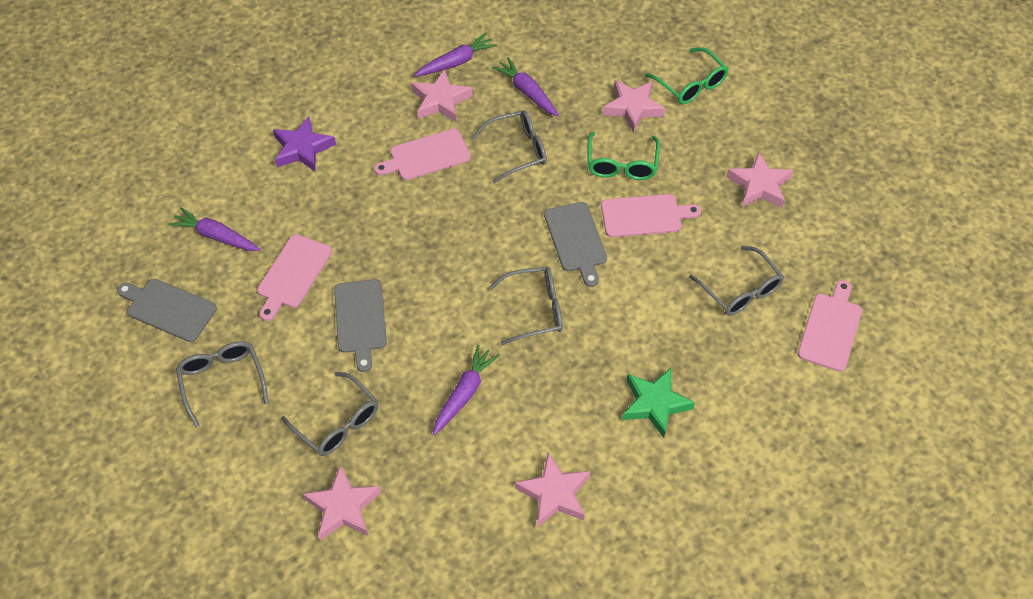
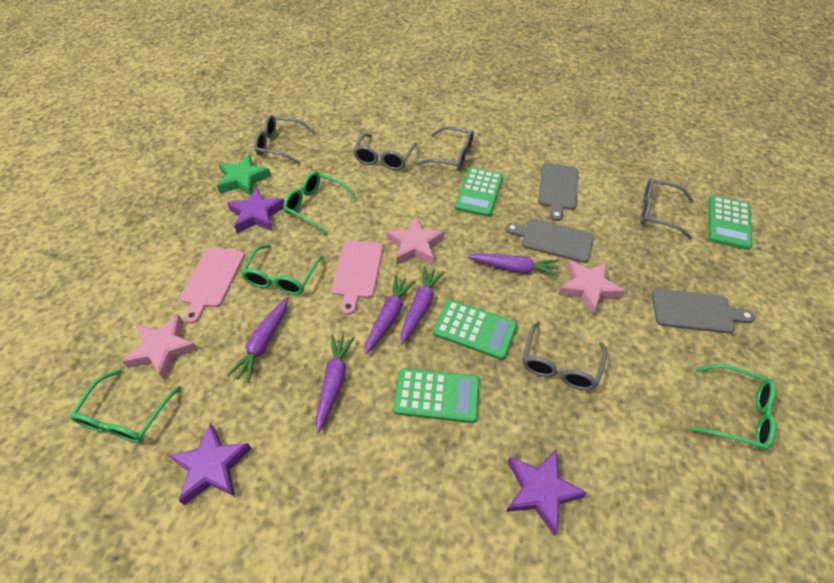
green calculator: 0 -> 4
green glasses: 2 -> 4
pink cutting board: 4 -> 2
pink star: 5 -> 3
purple carrot: 4 -> 5
purple star: 1 -> 3

